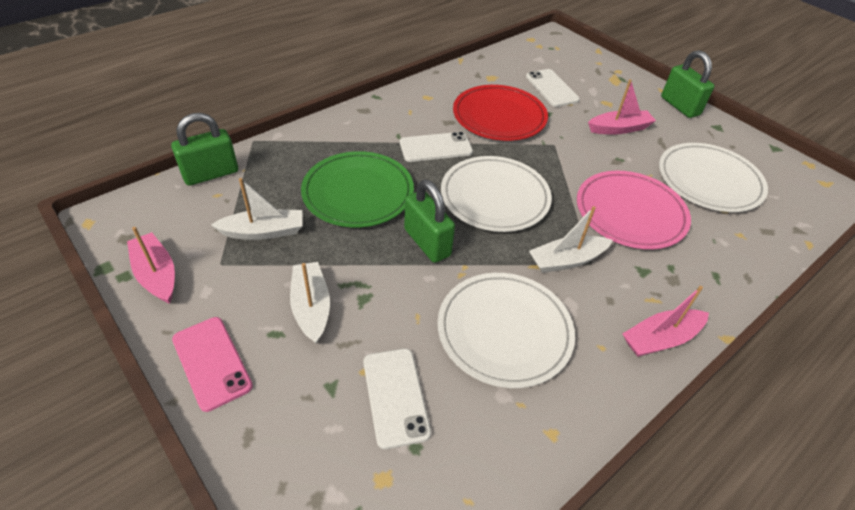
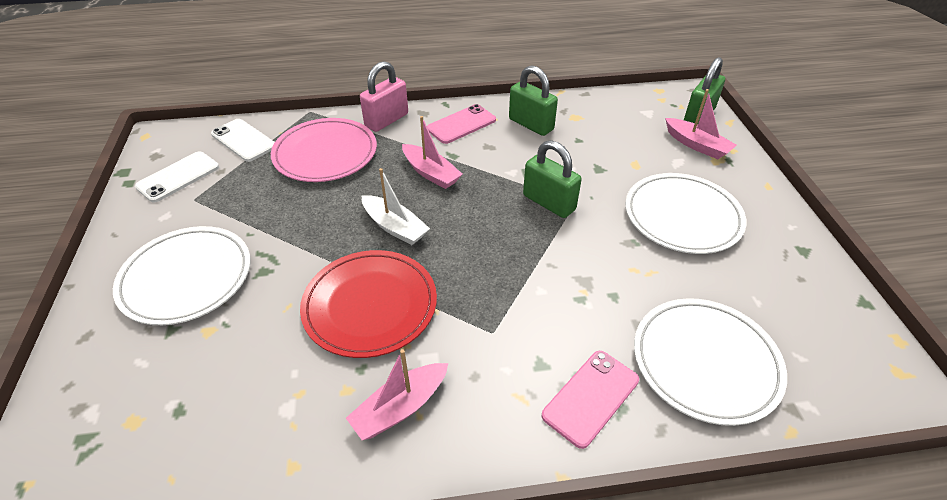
green plate: 1 -> 0
pink padlock: 0 -> 1
pink phone: 1 -> 2
white boat: 3 -> 1
white phone: 3 -> 2

